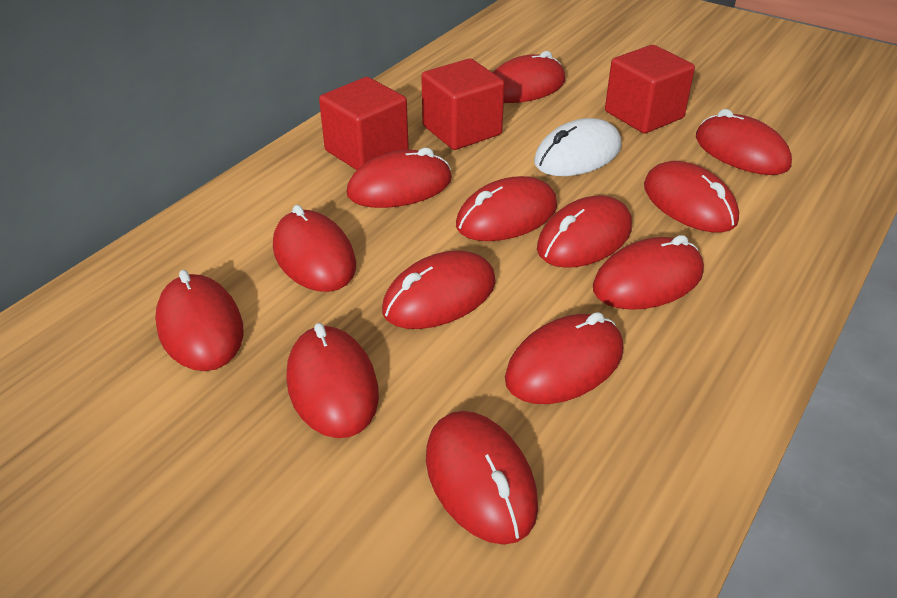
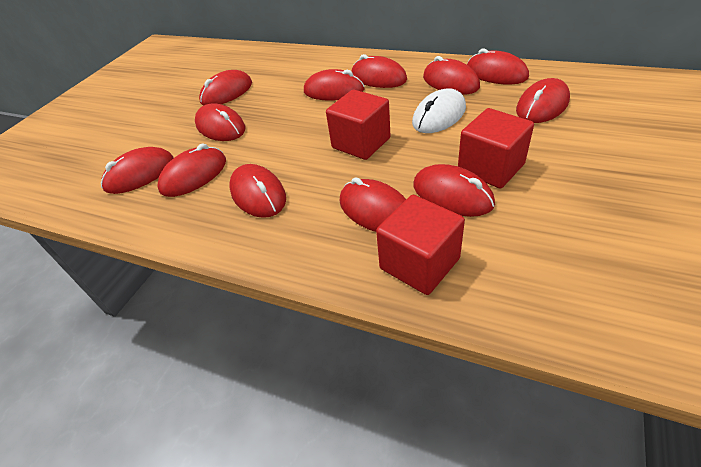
red mouse: 13 -> 12

